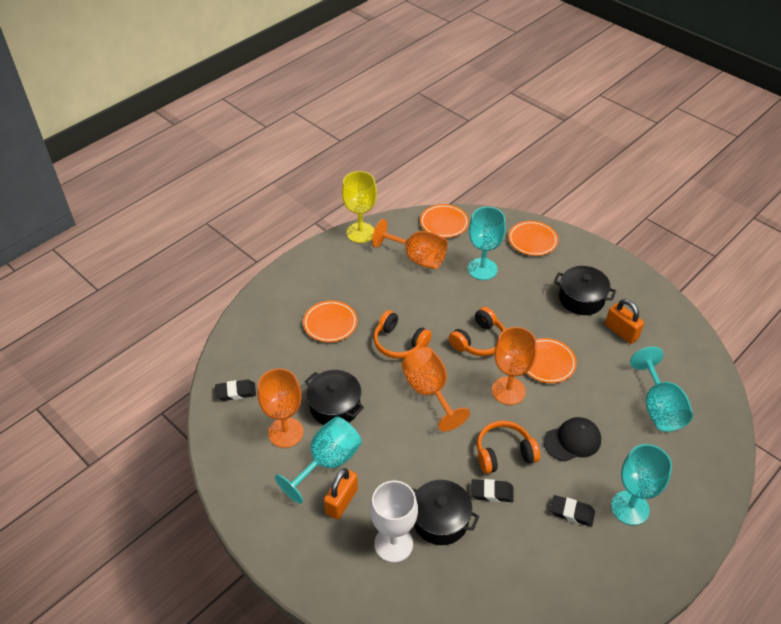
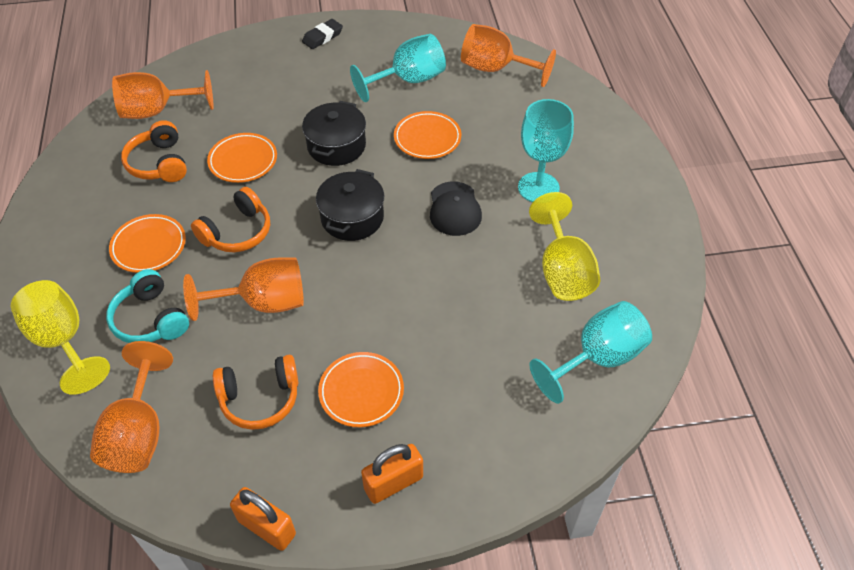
black eraser: 3 -> 1
black pot: 3 -> 2
turquoise goblet: 4 -> 3
turquoise headphones: 0 -> 1
white goblet: 1 -> 0
yellow goblet: 1 -> 2

